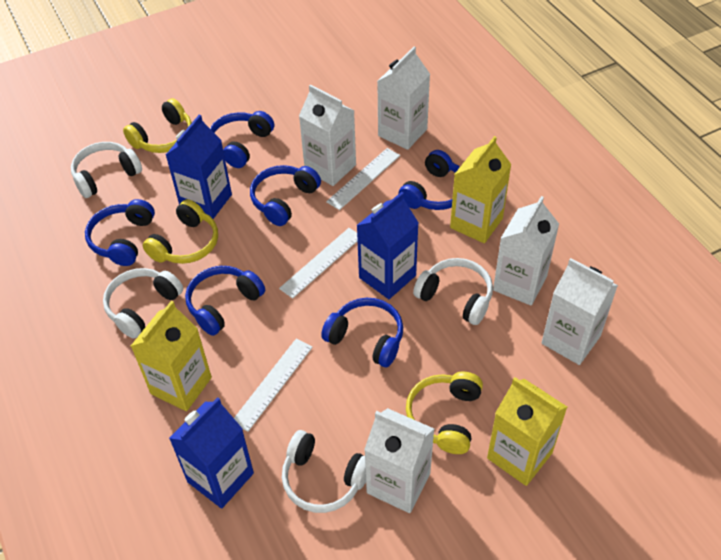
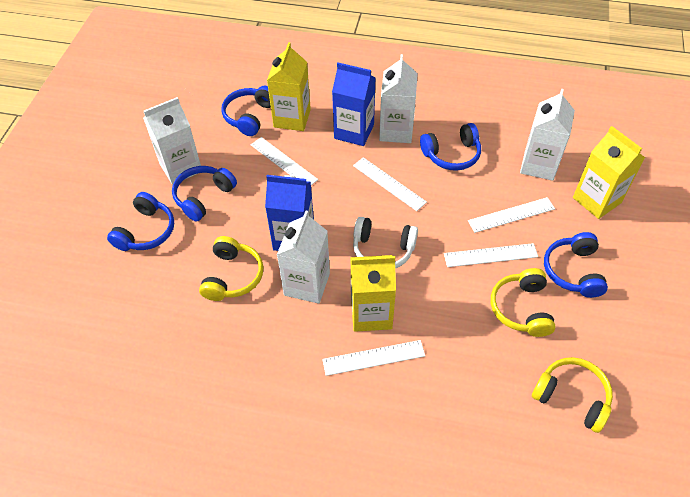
blue carton: 3 -> 2
blue headphones: 6 -> 5
white carton: 5 -> 4
white headphones: 4 -> 1
white ruler: 3 -> 5

